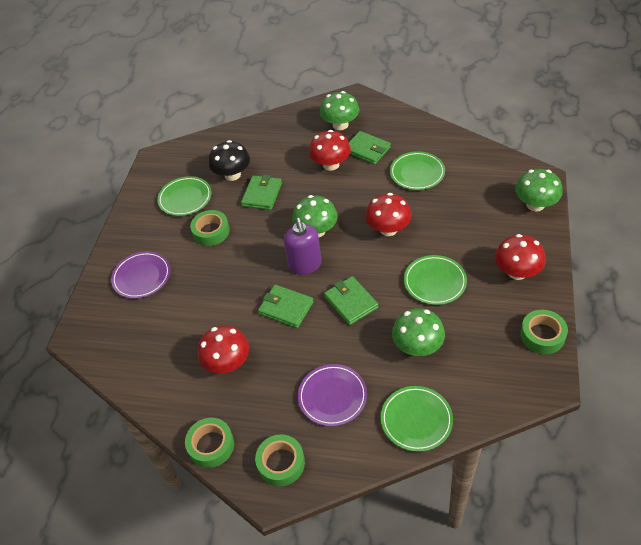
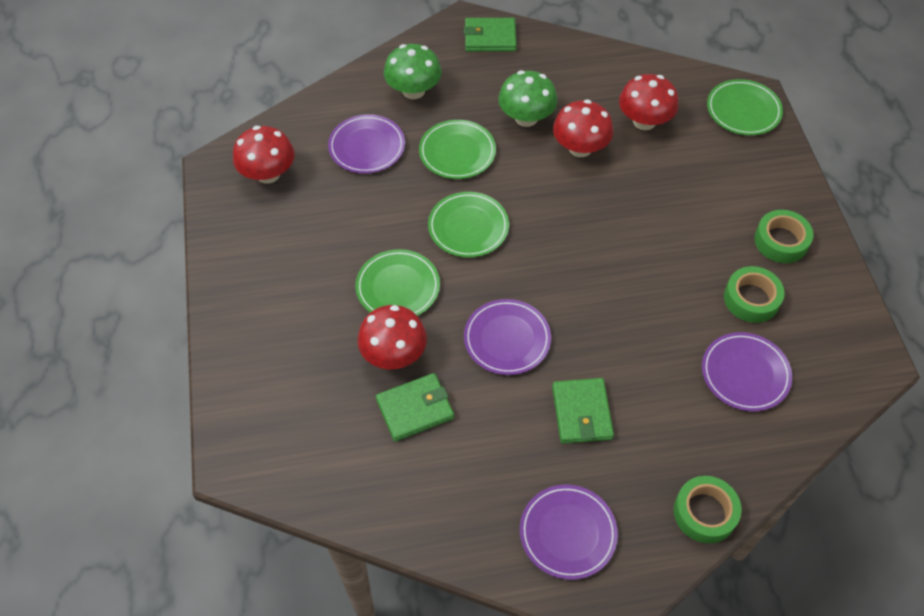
black mushroom: 1 -> 0
green mushroom: 4 -> 2
green tape: 4 -> 3
green wallet: 4 -> 3
purple plate: 2 -> 4
purple soap dispenser: 1 -> 0

